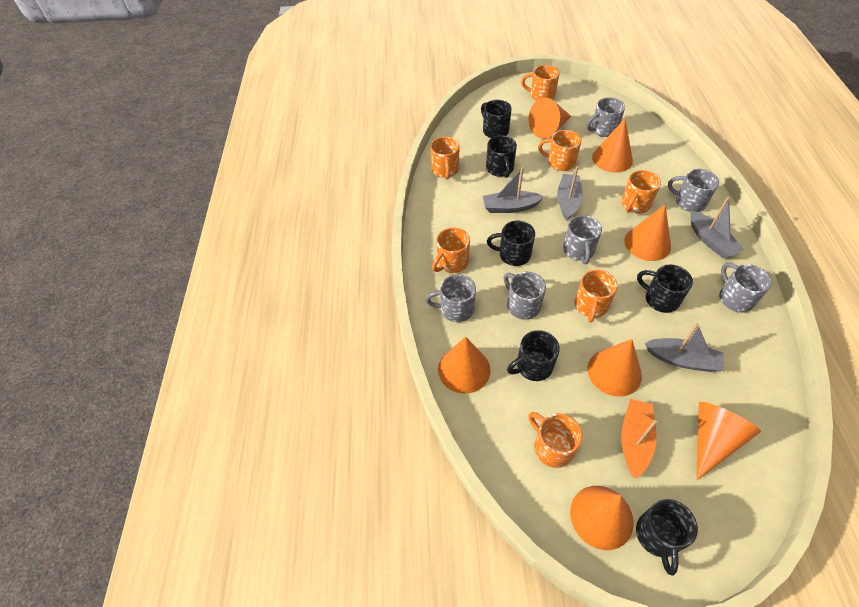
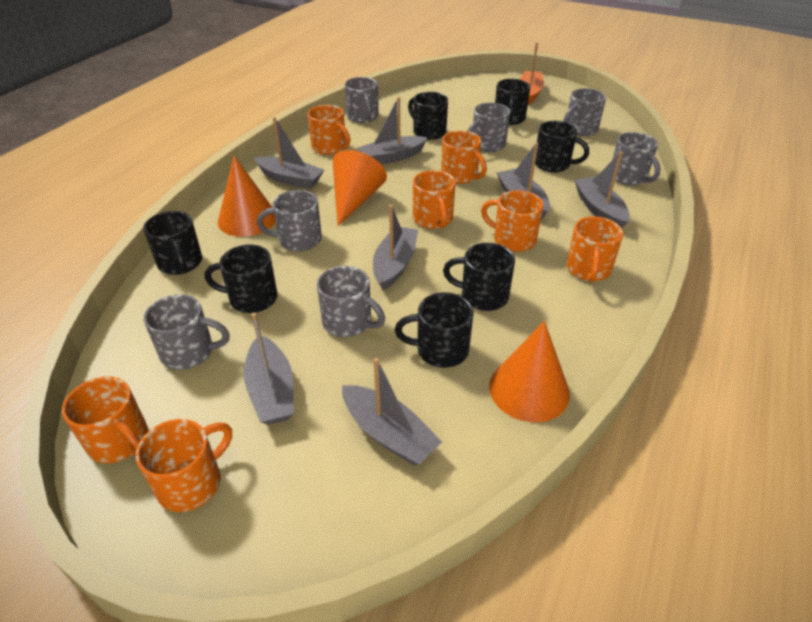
black mug: 6 -> 7
grey boat: 4 -> 7
grey mug: 6 -> 7
orange cone: 7 -> 3

